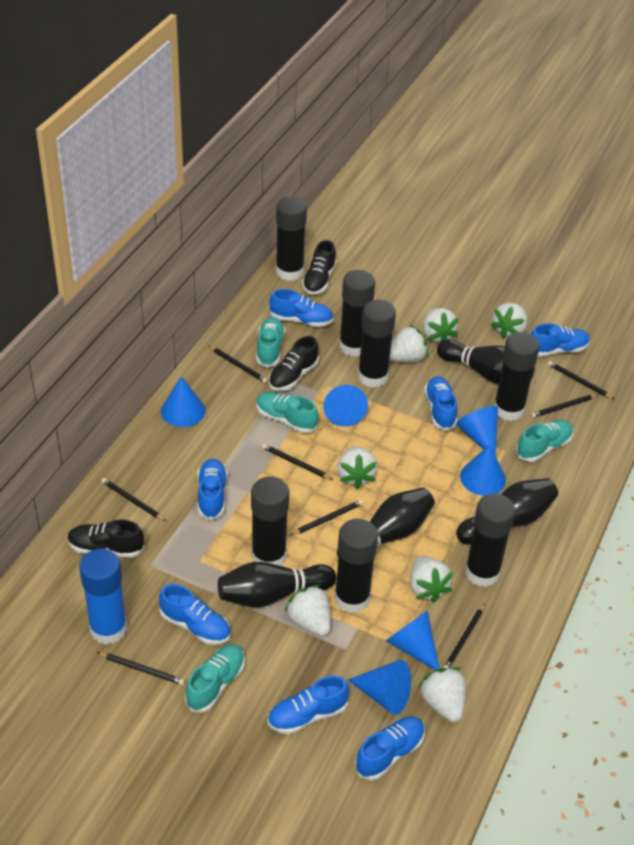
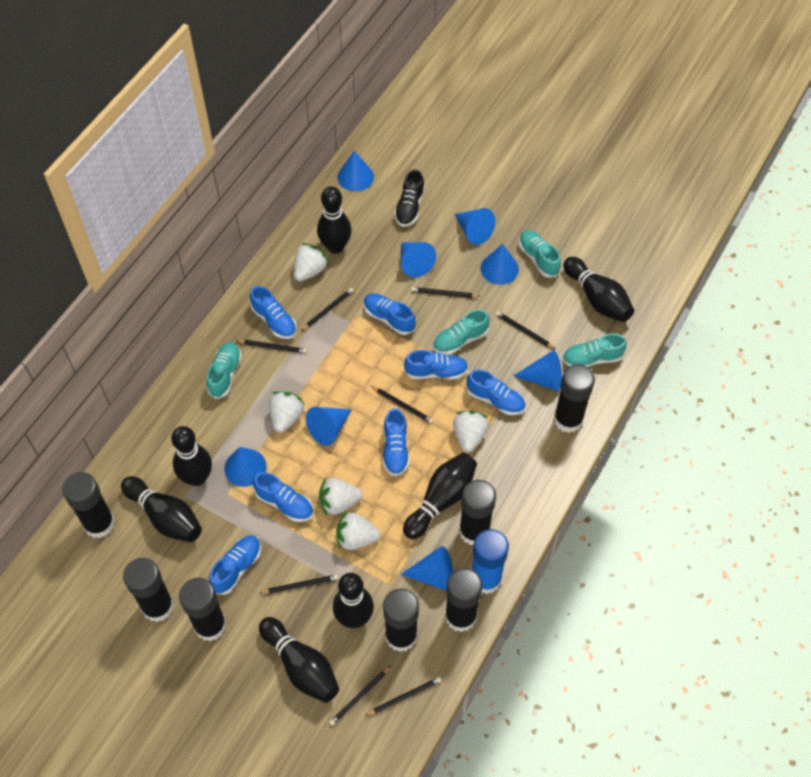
black bowling pin: 4 -> 7
black shoe: 3 -> 1
blue cone: 6 -> 8
white strawberry: 7 -> 5

